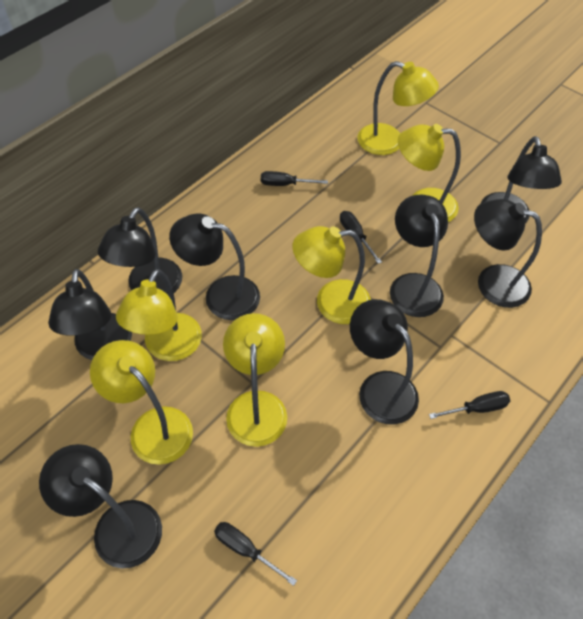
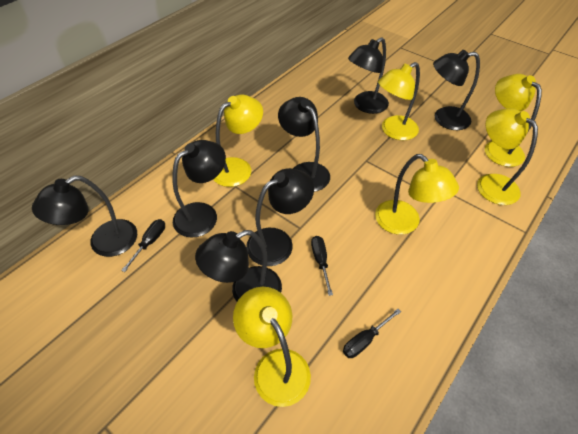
black lamp: 8 -> 7
black screwdriver: 4 -> 3

